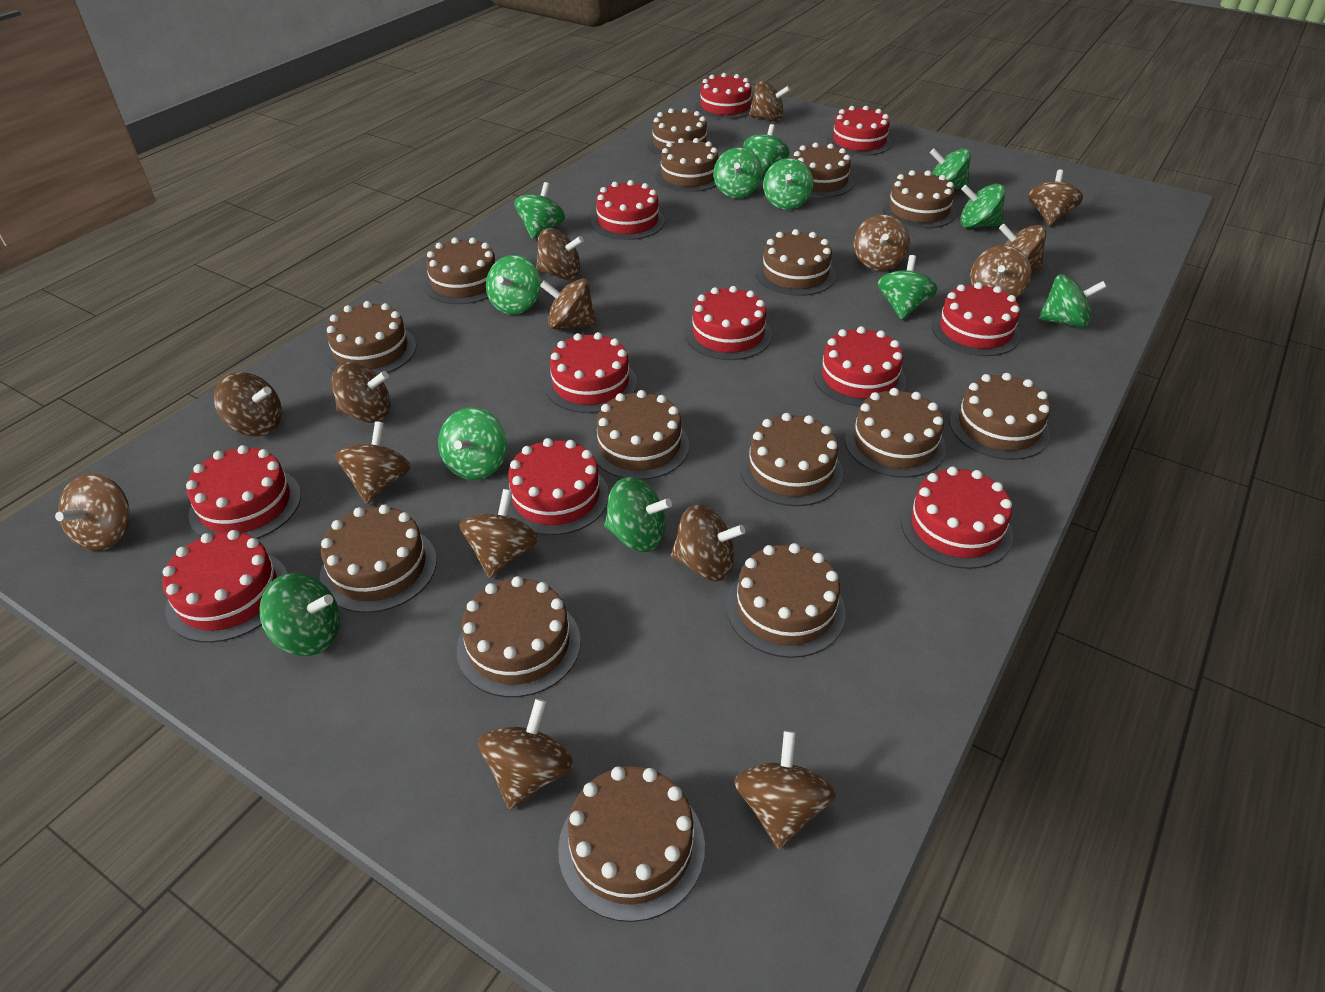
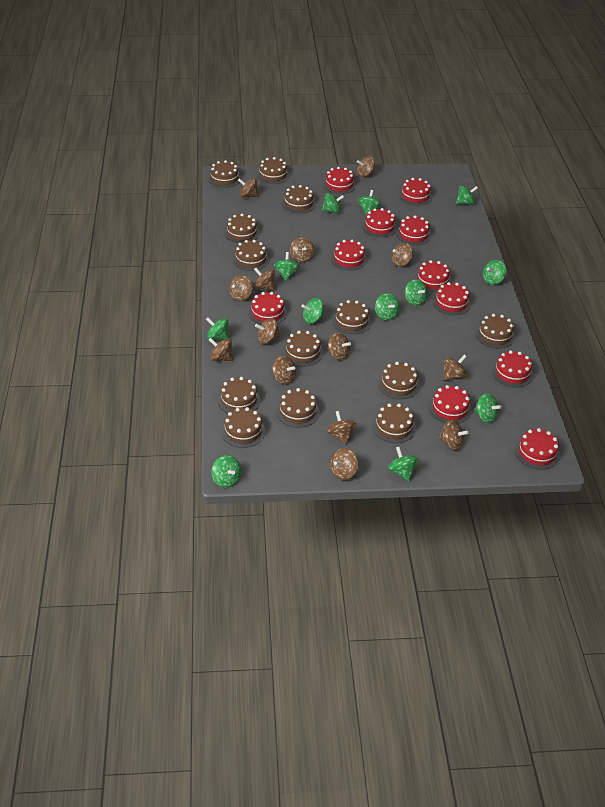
brown cake: 15 -> 13
brown spinning top: 15 -> 14

